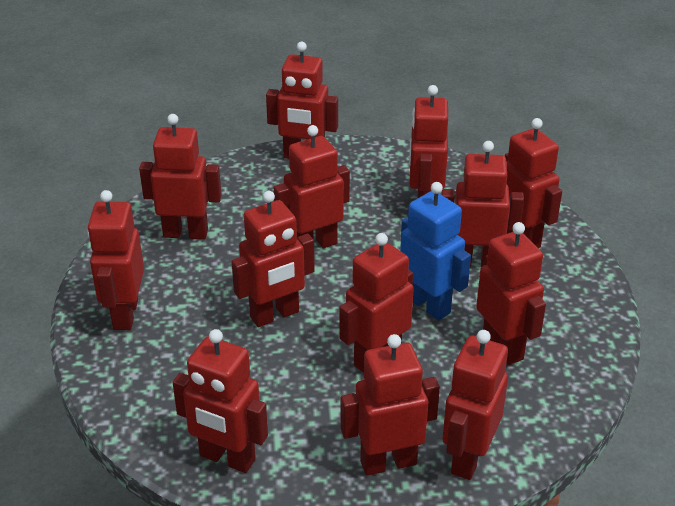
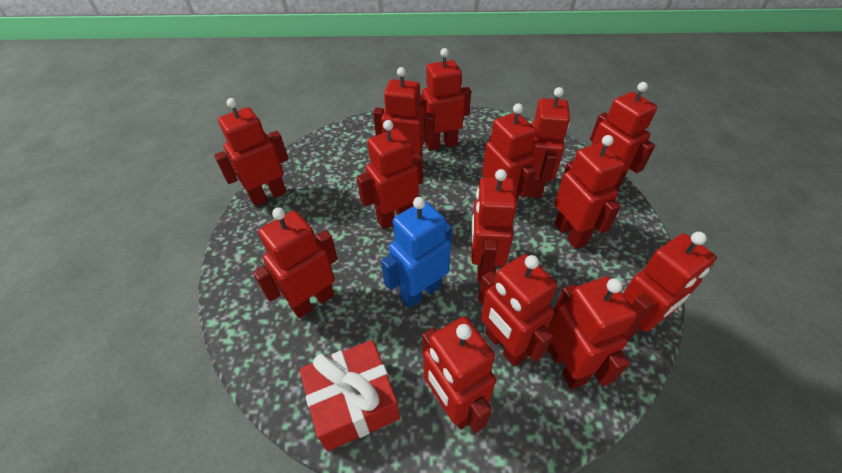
red gift: 0 -> 1
red robot: 13 -> 14

